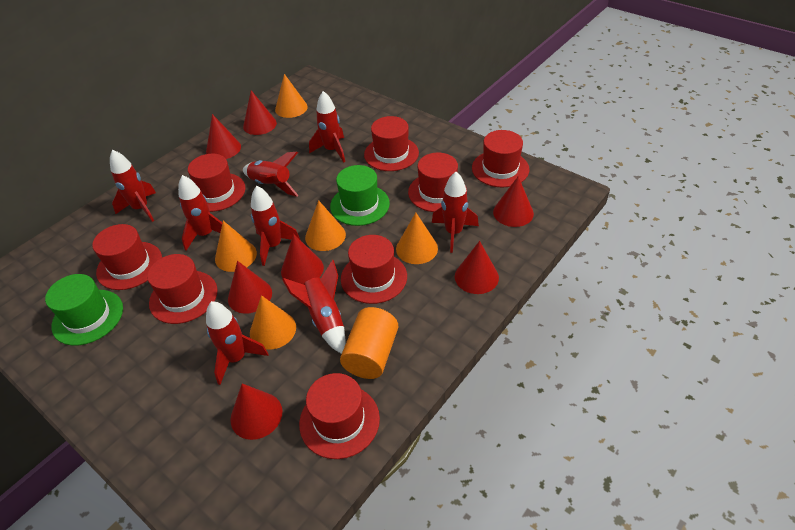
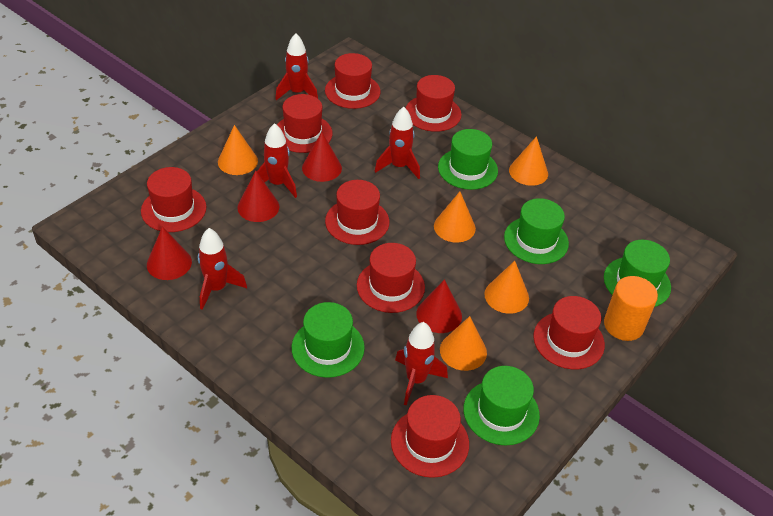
green hat: 2 -> 5
red cone: 7 -> 4
red rocket: 8 -> 5

